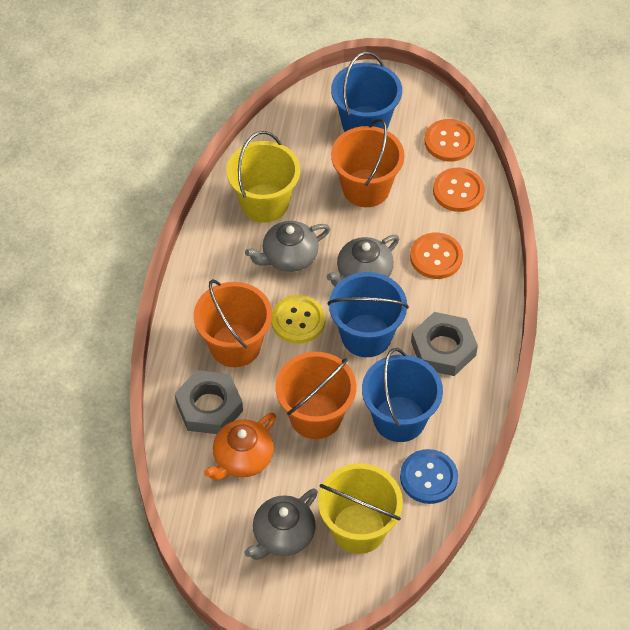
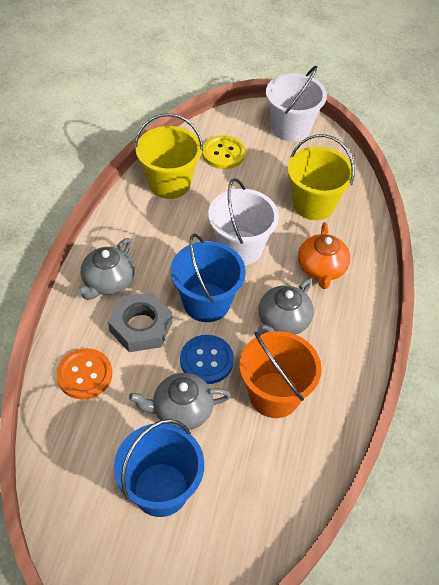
blue bucket: 3 -> 2
grey nut: 2 -> 1
orange bucket: 3 -> 1
orange button: 3 -> 1
white bucket: 0 -> 2

